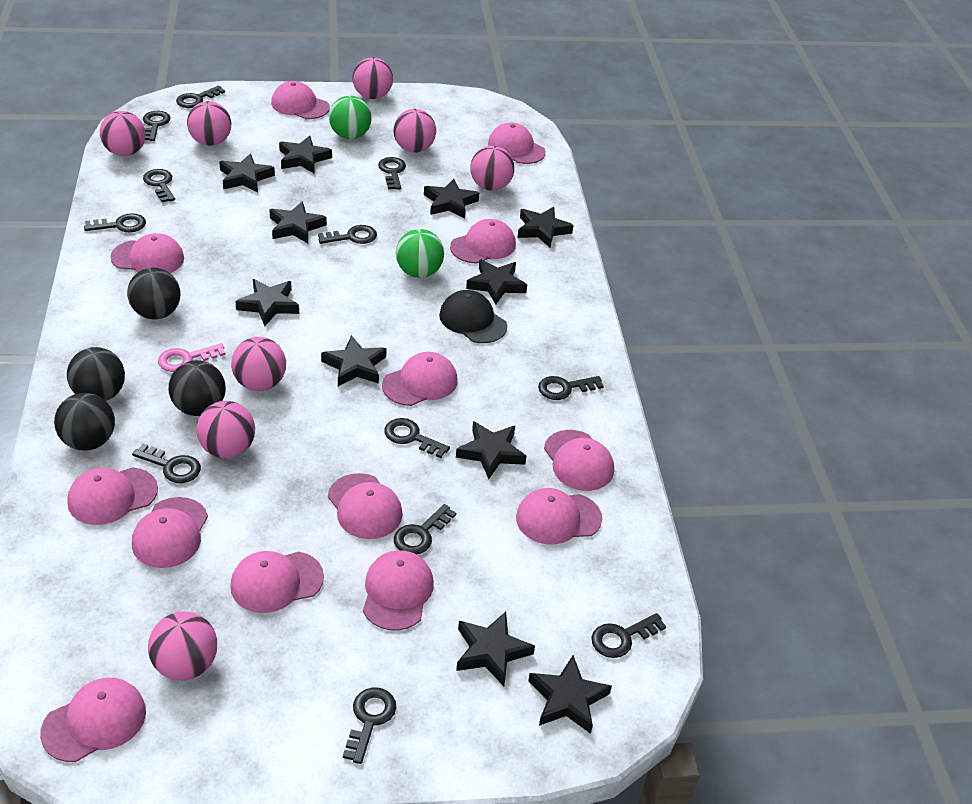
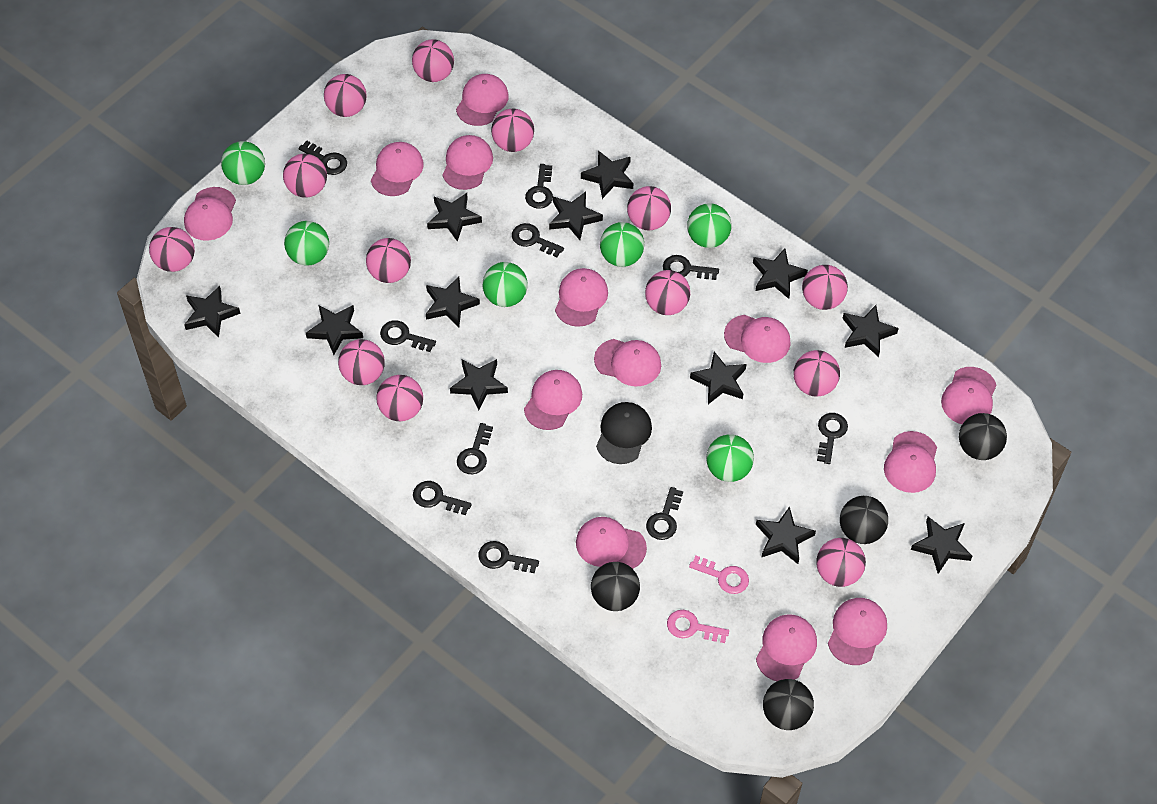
black key: 12 -> 10
black star: 11 -> 12
green ball: 2 -> 6
pink ball: 8 -> 13
pink key: 1 -> 2

